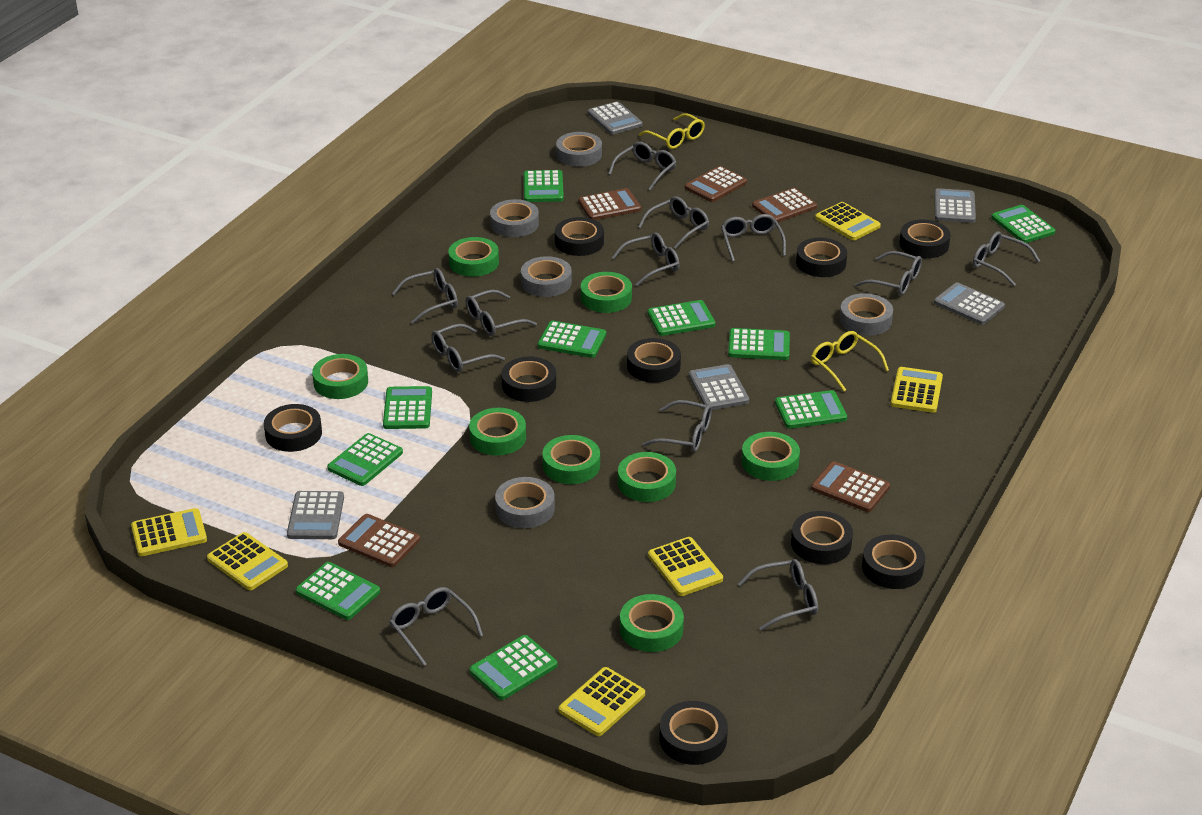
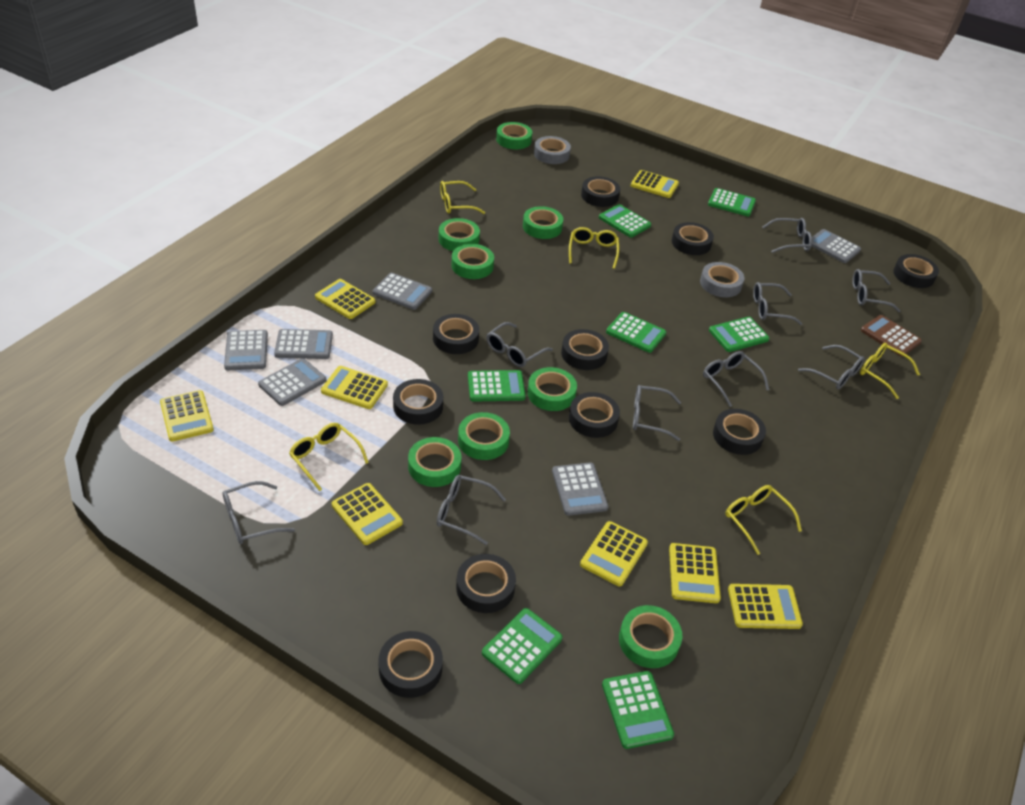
black tape: 9 -> 10
brown calculator: 5 -> 1
green calculator: 10 -> 7
grey calculator: 5 -> 6
grey glasses: 12 -> 9
grey tape: 5 -> 2
yellow calculator: 6 -> 8
yellow glasses: 2 -> 5

